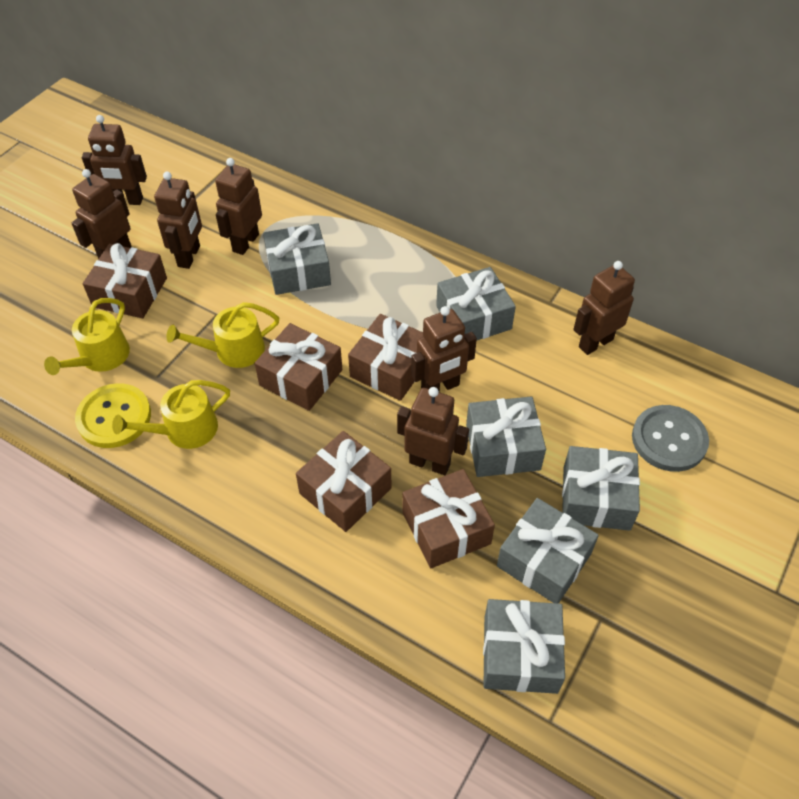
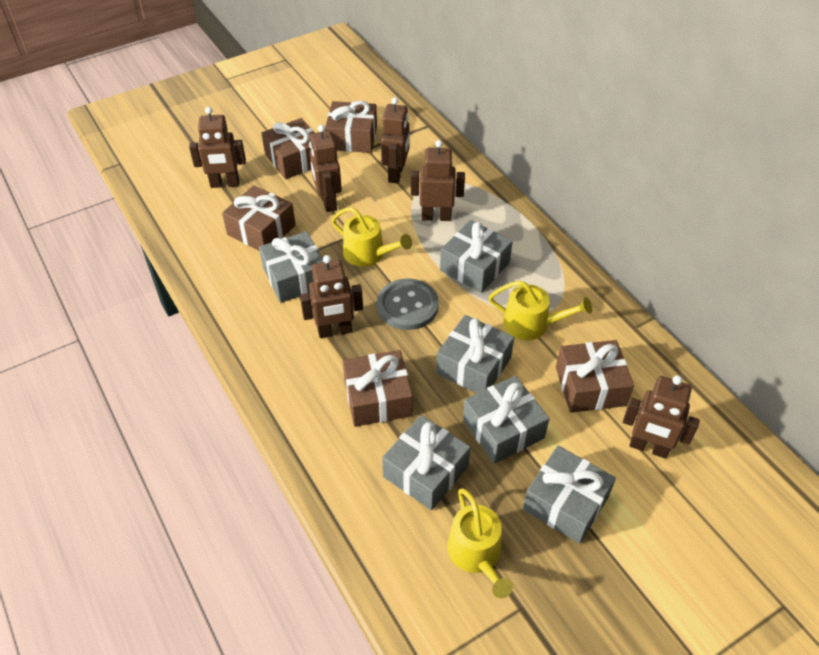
brown robot: 7 -> 6
yellow button: 1 -> 0

